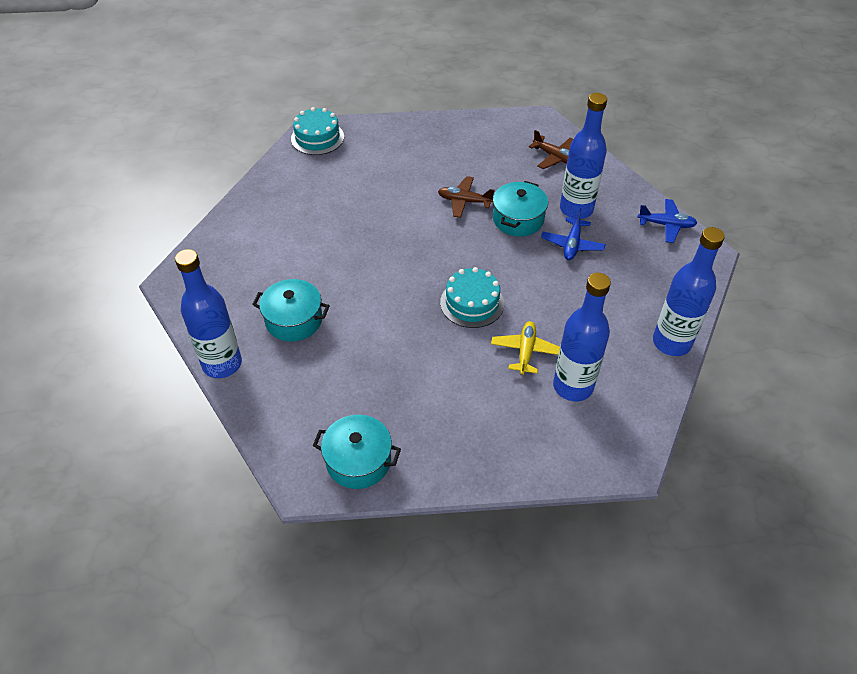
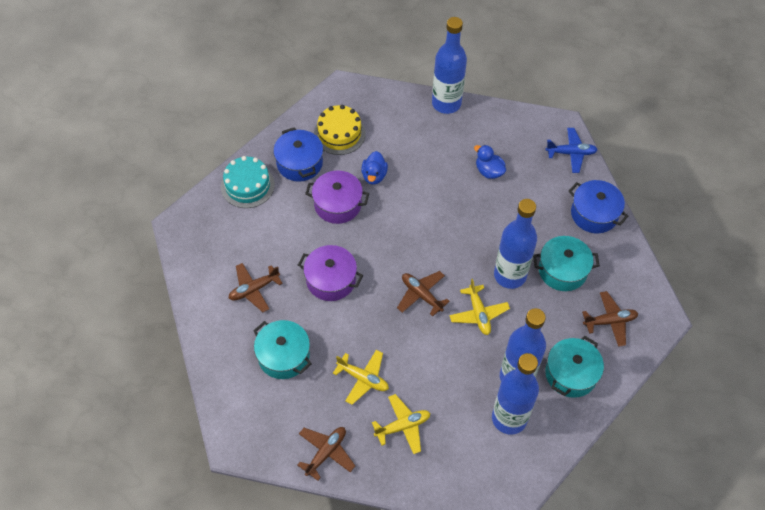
blue duck: 0 -> 2
blue plane: 2 -> 1
blue pot: 0 -> 2
brown plane: 2 -> 4
purple pot: 0 -> 2
turquoise cake: 2 -> 1
yellow cake: 0 -> 1
yellow plane: 1 -> 3

